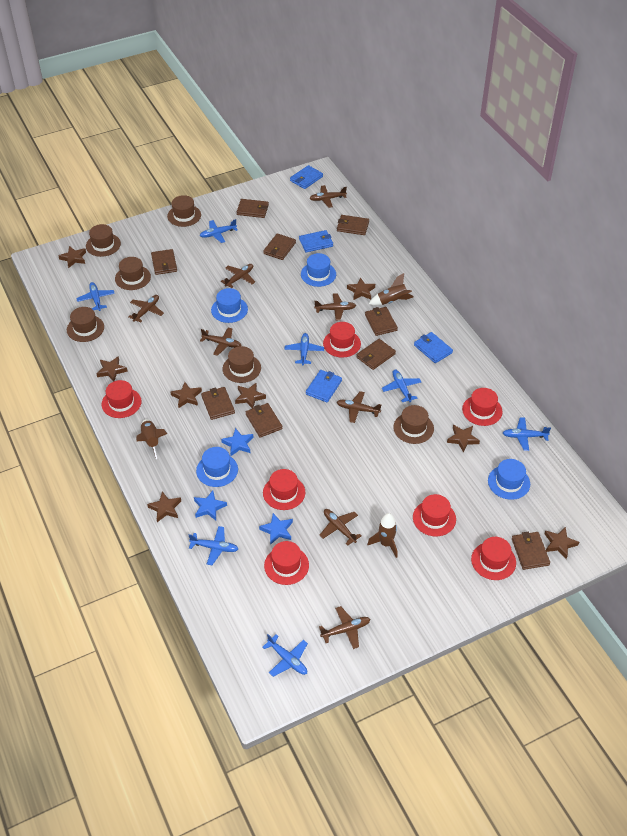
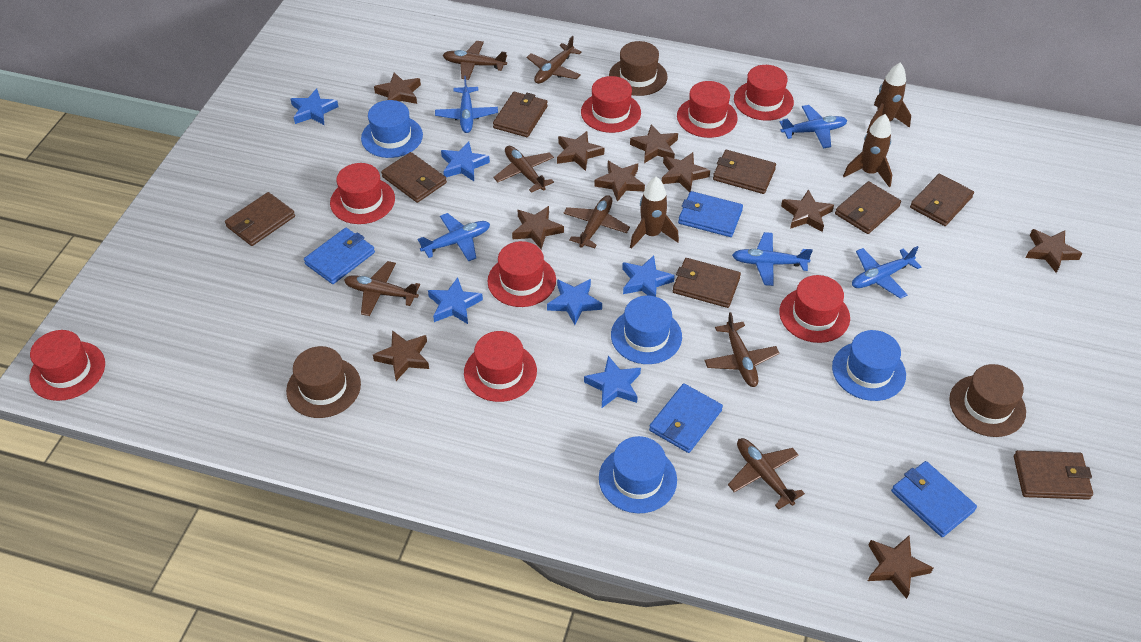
blue plane: 7 -> 5
blue star: 3 -> 6
brown hat: 6 -> 3
brown plane: 8 -> 7
brown star: 8 -> 10
brown wallet: 9 -> 8
red hat: 7 -> 8

